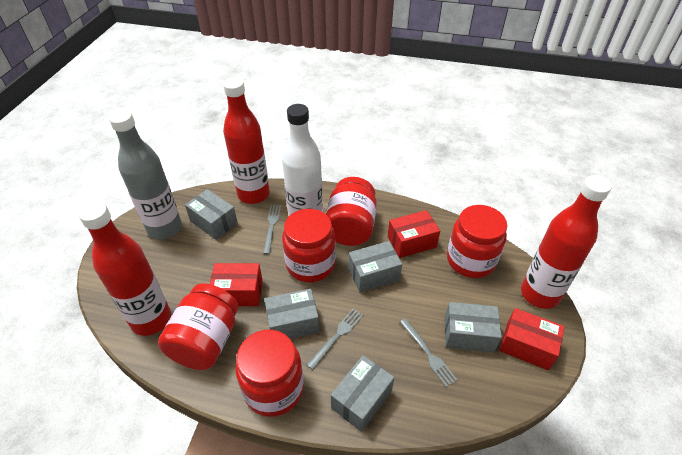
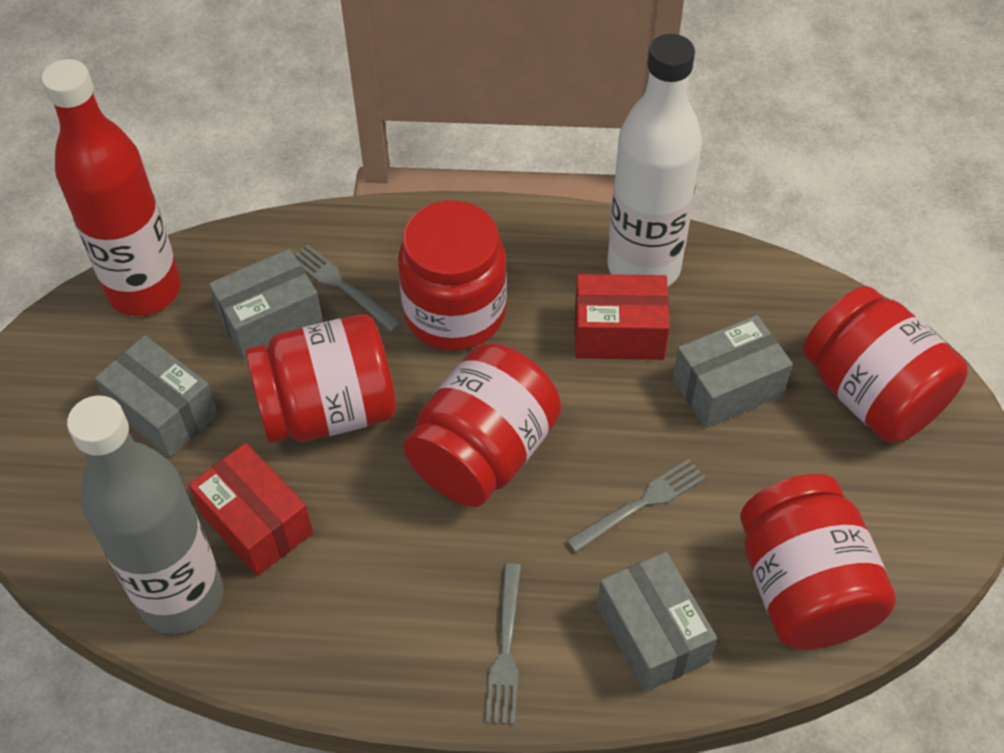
grey box: 5 -> 4
red bottle: 3 -> 1
red box: 3 -> 2

